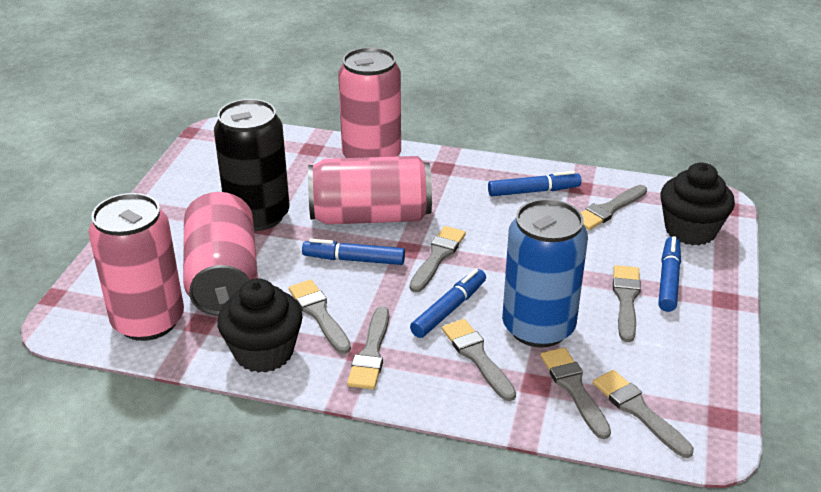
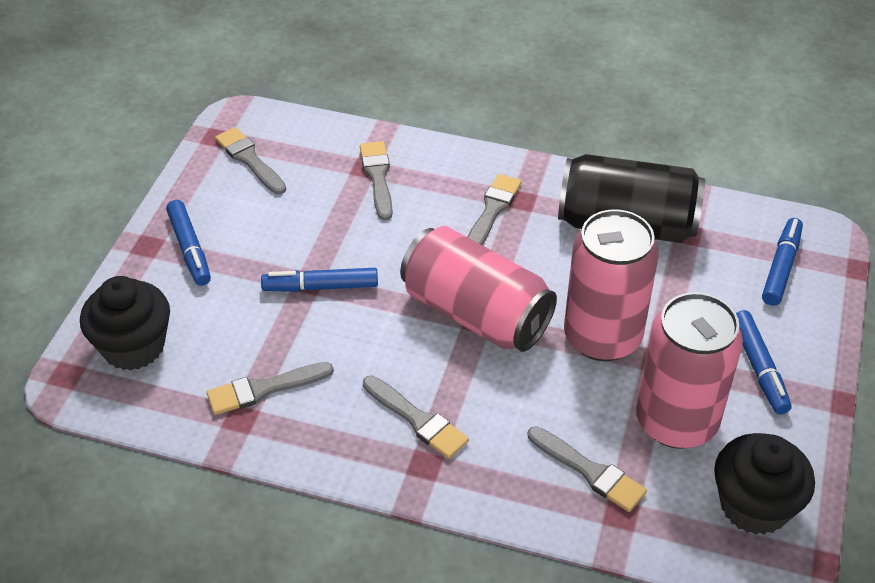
blue can: 1 -> 0
grey brush: 8 -> 6
pink can: 4 -> 3

